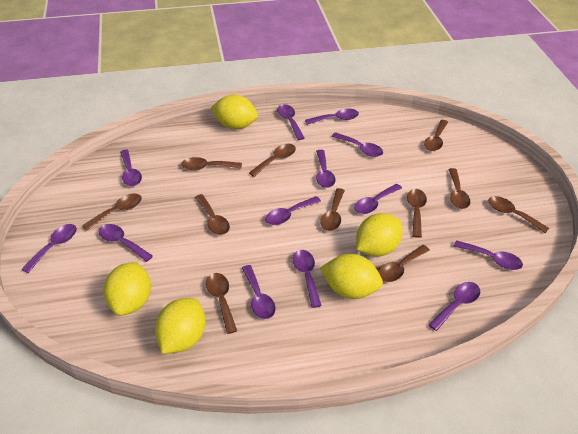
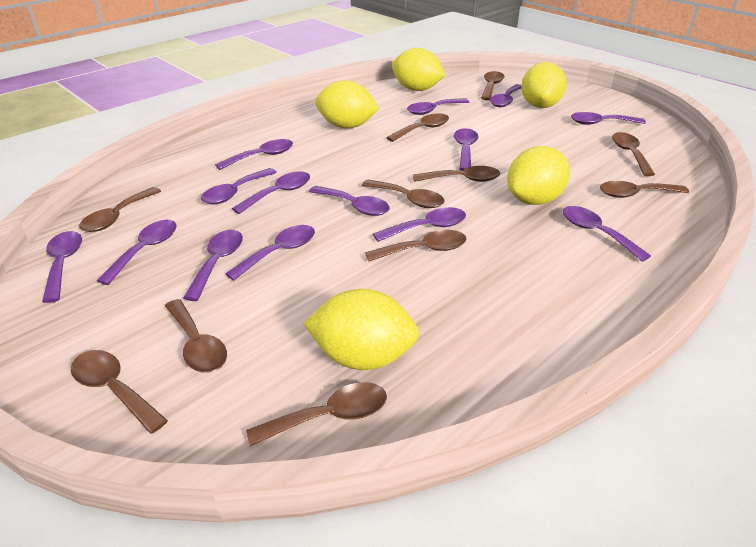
purple spoon: 13 -> 14

